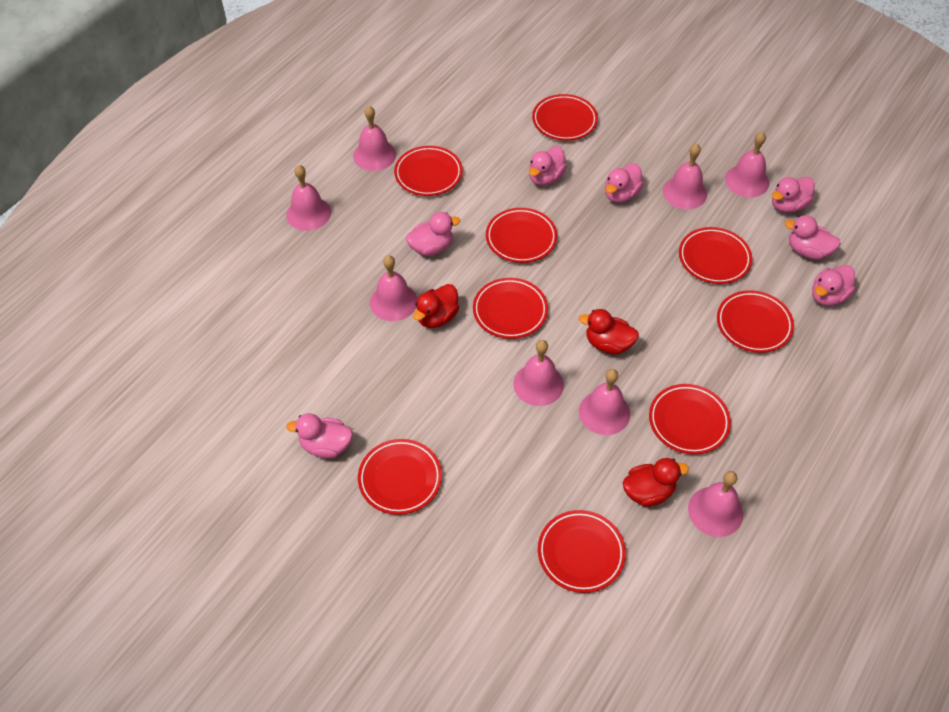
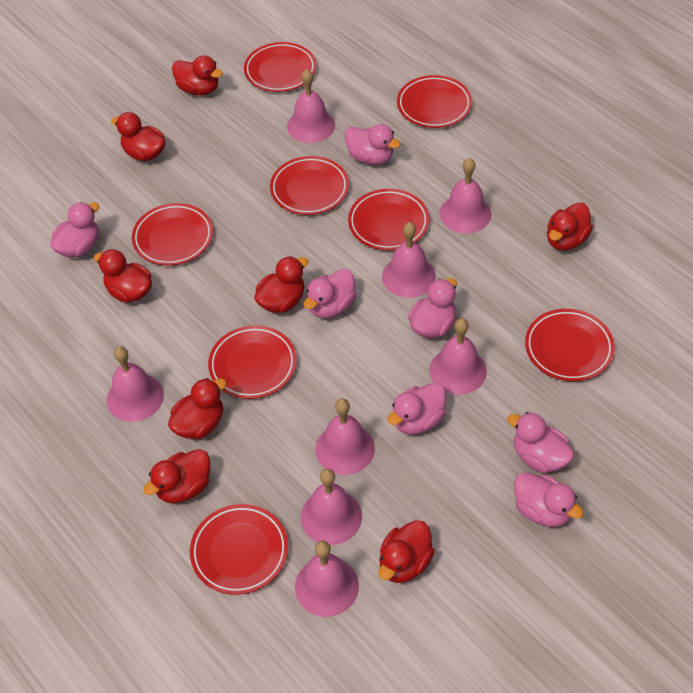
red duck: 3 -> 8
red plate: 9 -> 8

